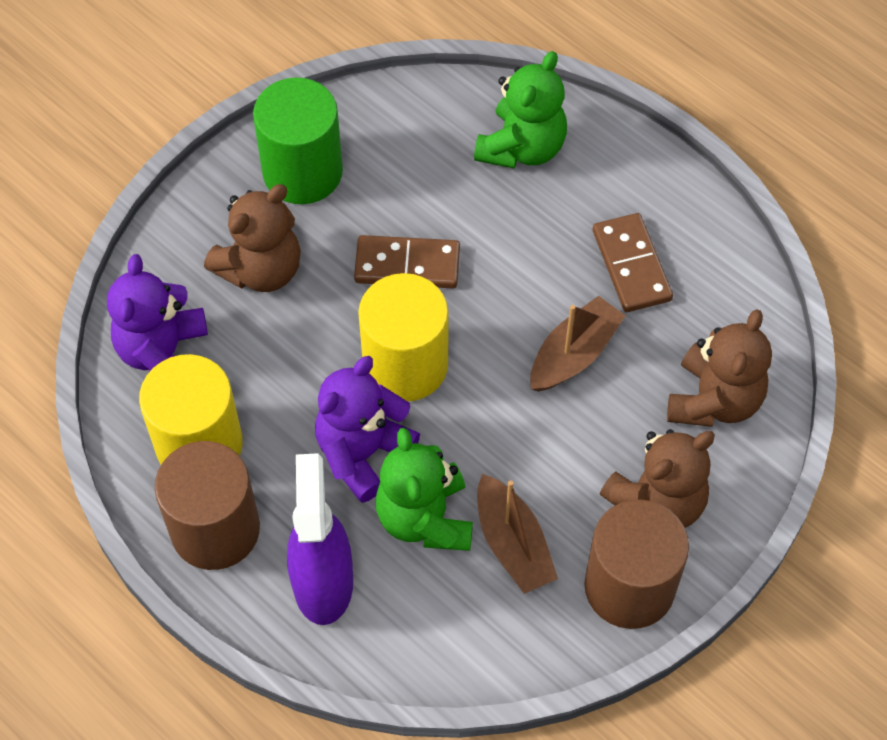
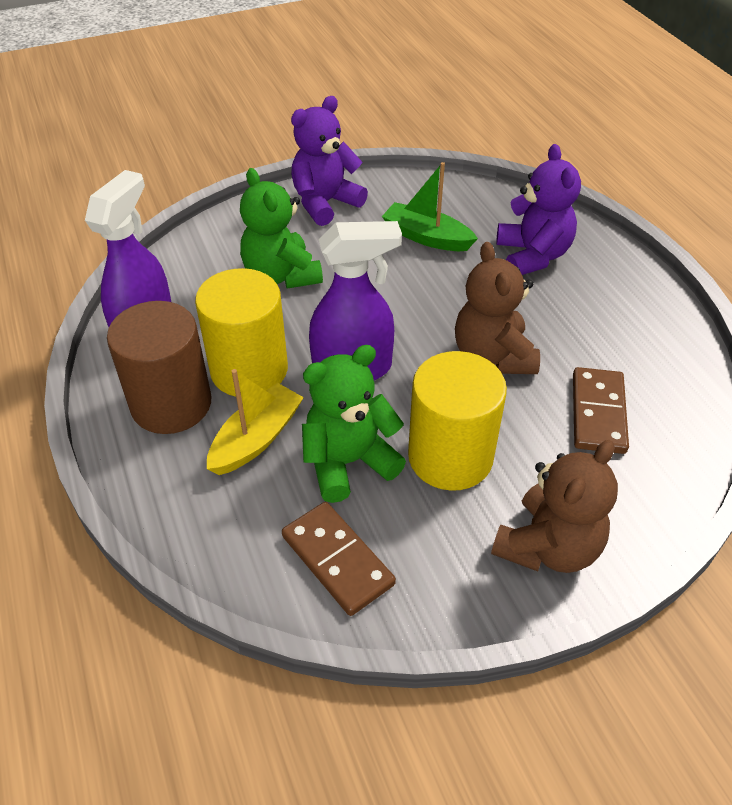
brown boat: 2 -> 0
brown cylinder: 2 -> 1
brown teddy bear: 3 -> 2
green boat: 0 -> 1
green cylinder: 1 -> 0
purple spray bottle: 1 -> 2
yellow boat: 0 -> 1

